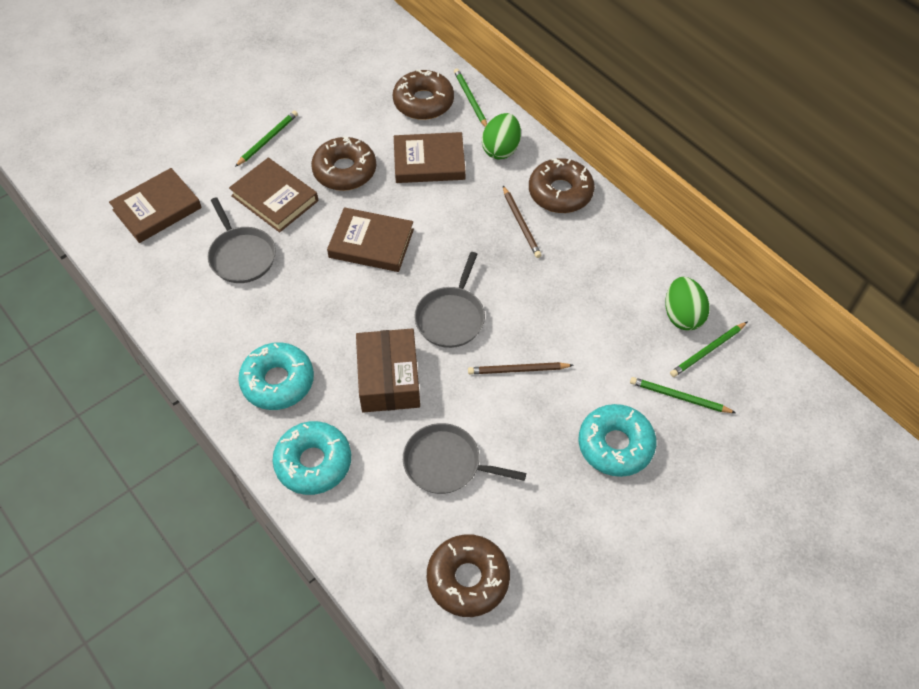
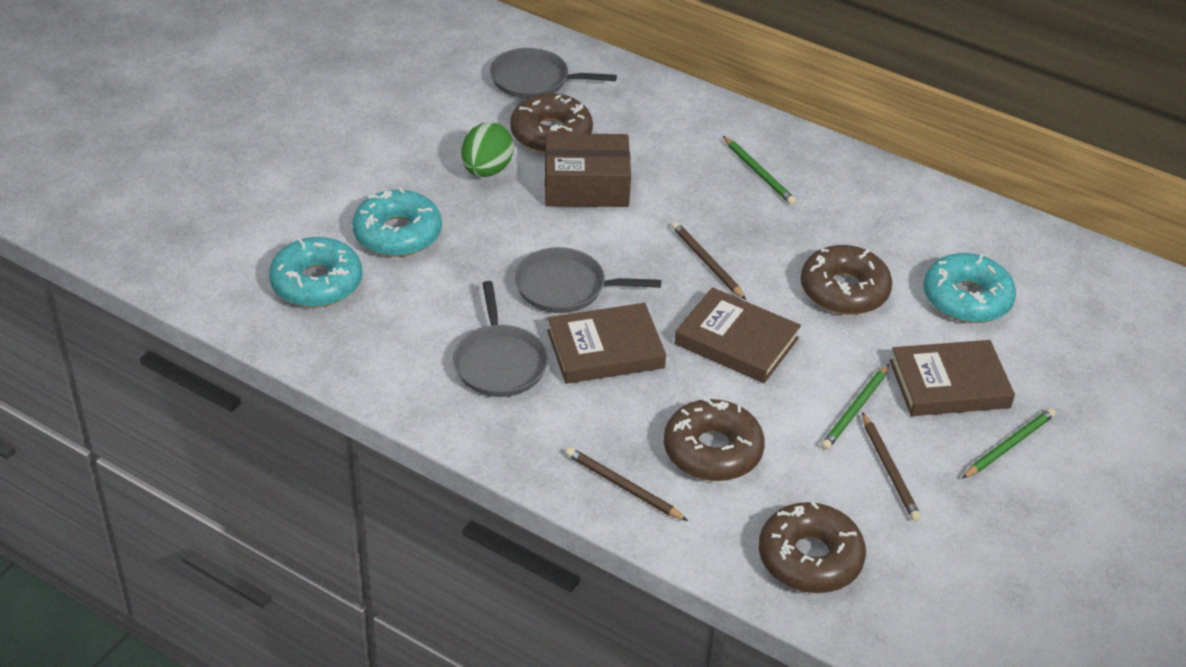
brown book: 4 -> 3
brown pencil: 2 -> 3
green egg: 2 -> 1
green pencil: 4 -> 3

